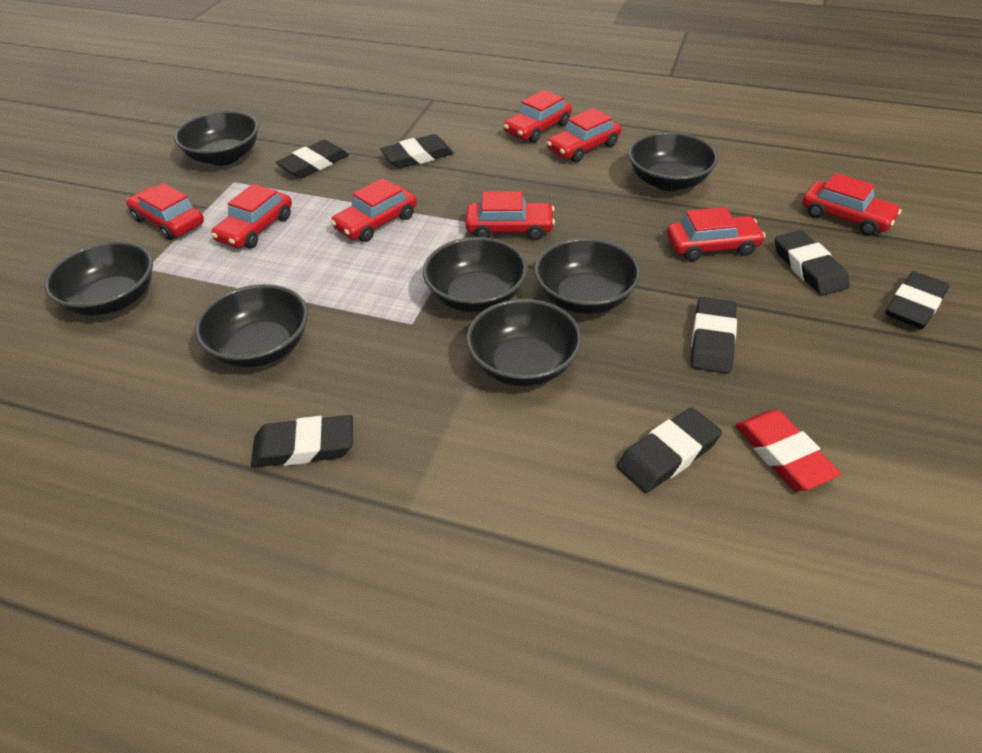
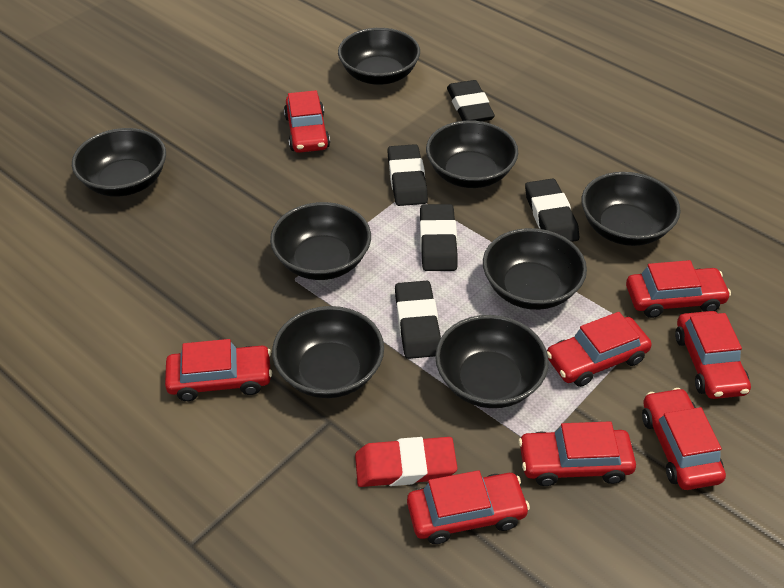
black bowl: 7 -> 8
black eraser: 7 -> 5

